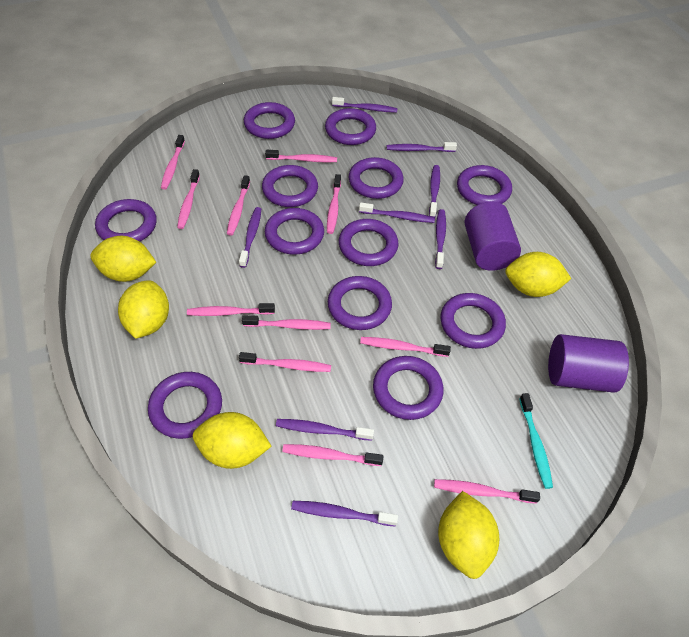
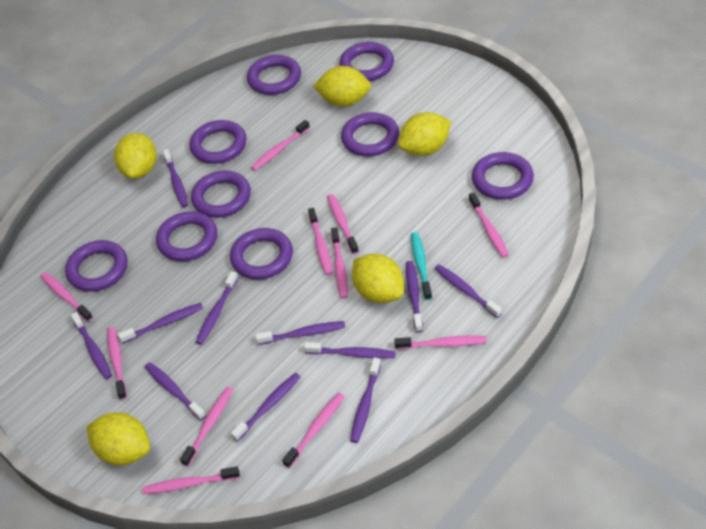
purple cylinder: 2 -> 0
purple ring: 12 -> 9
purple toothbrush: 8 -> 11

